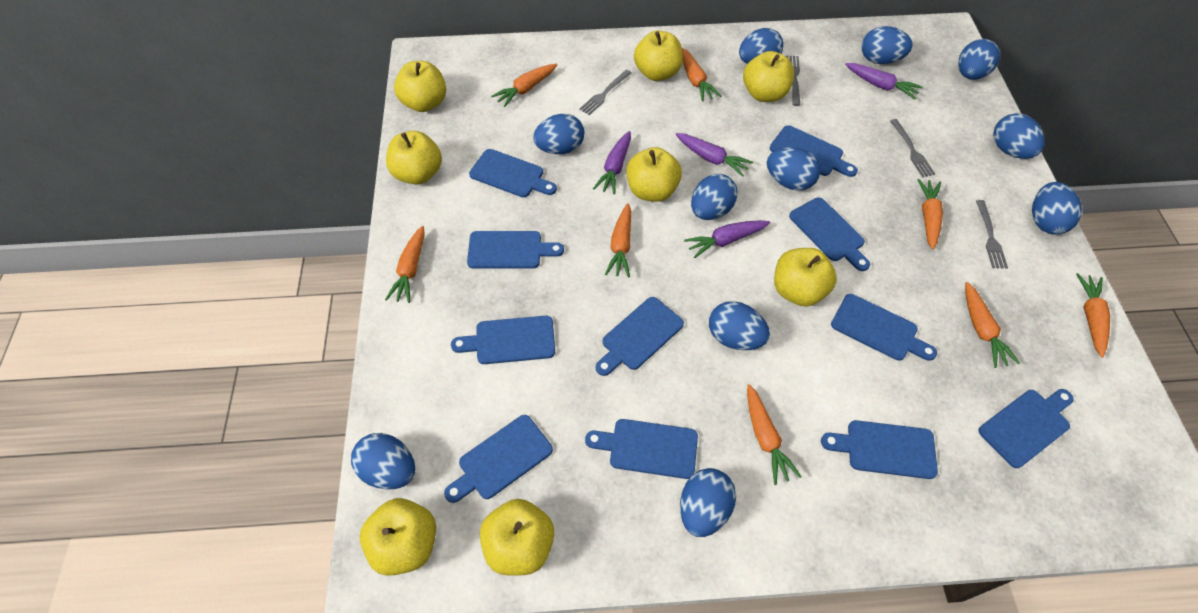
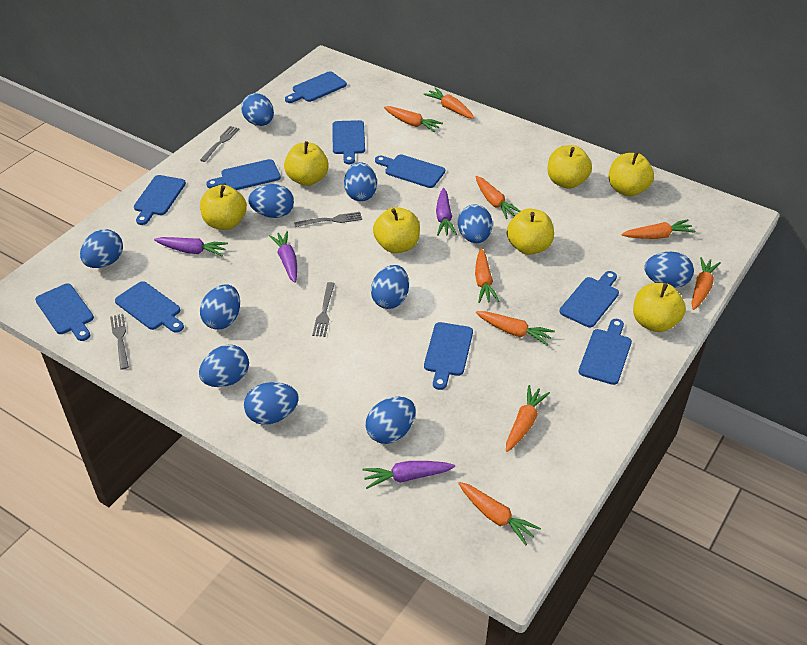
blue cutting board: 11 -> 10
orange carrot: 8 -> 9
yellow apple: 8 -> 7

